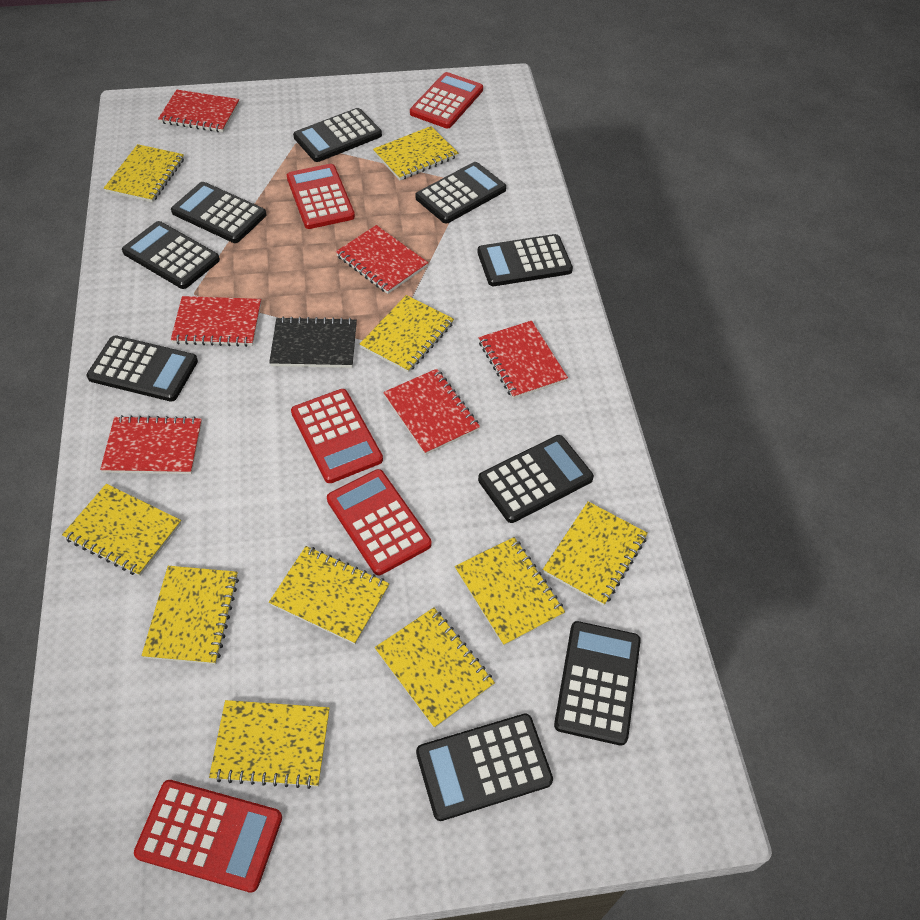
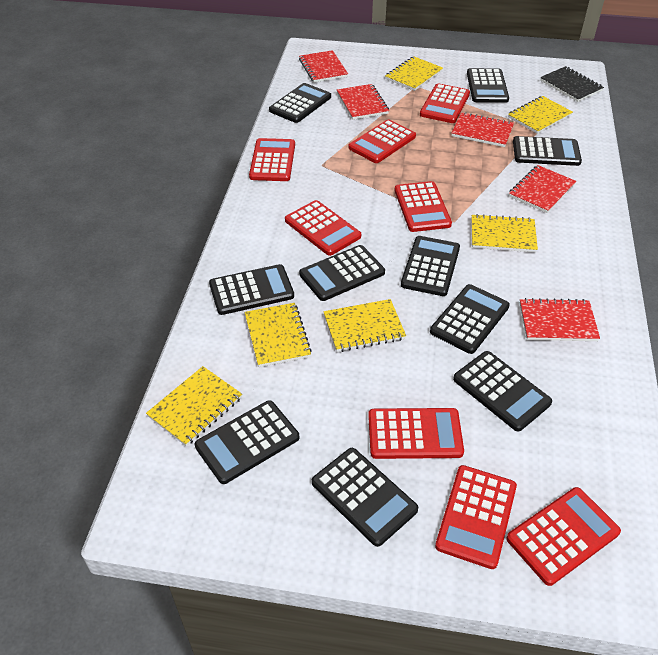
black calculator: 9 -> 10
red calculator: 5 -> 8
red notebook: 6 -> 5
yellow notebook: 10 -> 6

